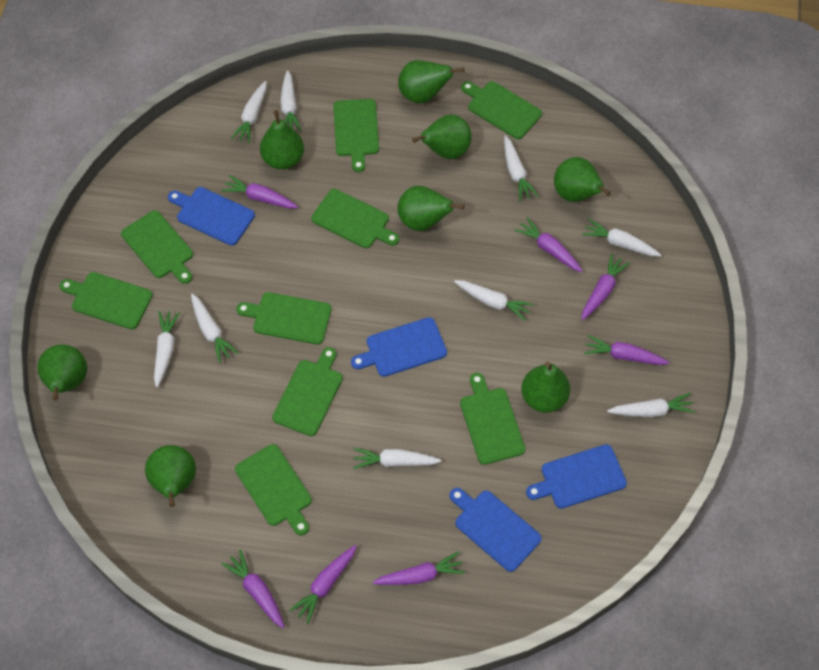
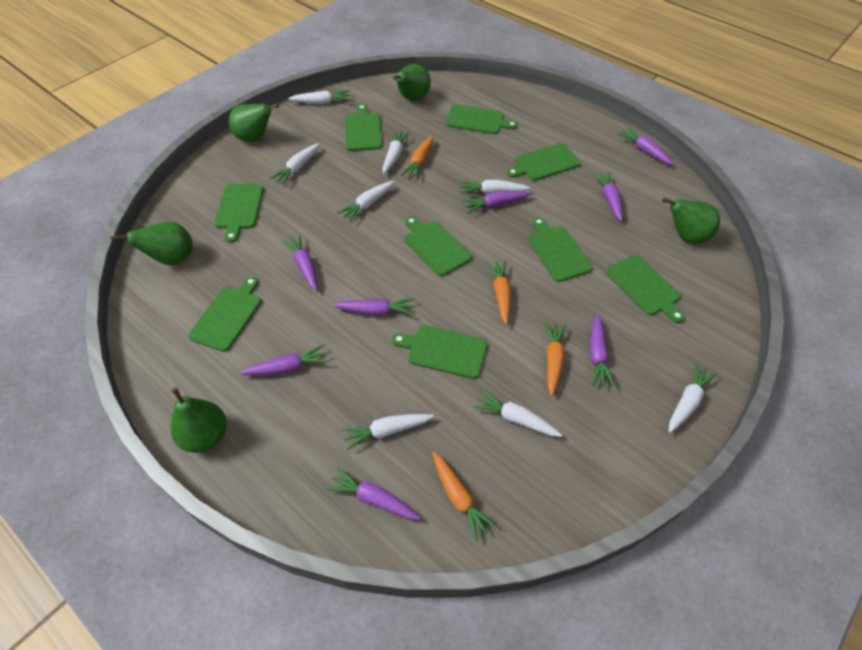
blue cutting board: 4 -> 0
green pear: 8 -> 5
orange carrot: 0 -> 4
purple carrot: 7 -> 8
white carrot: 9 -> 8

